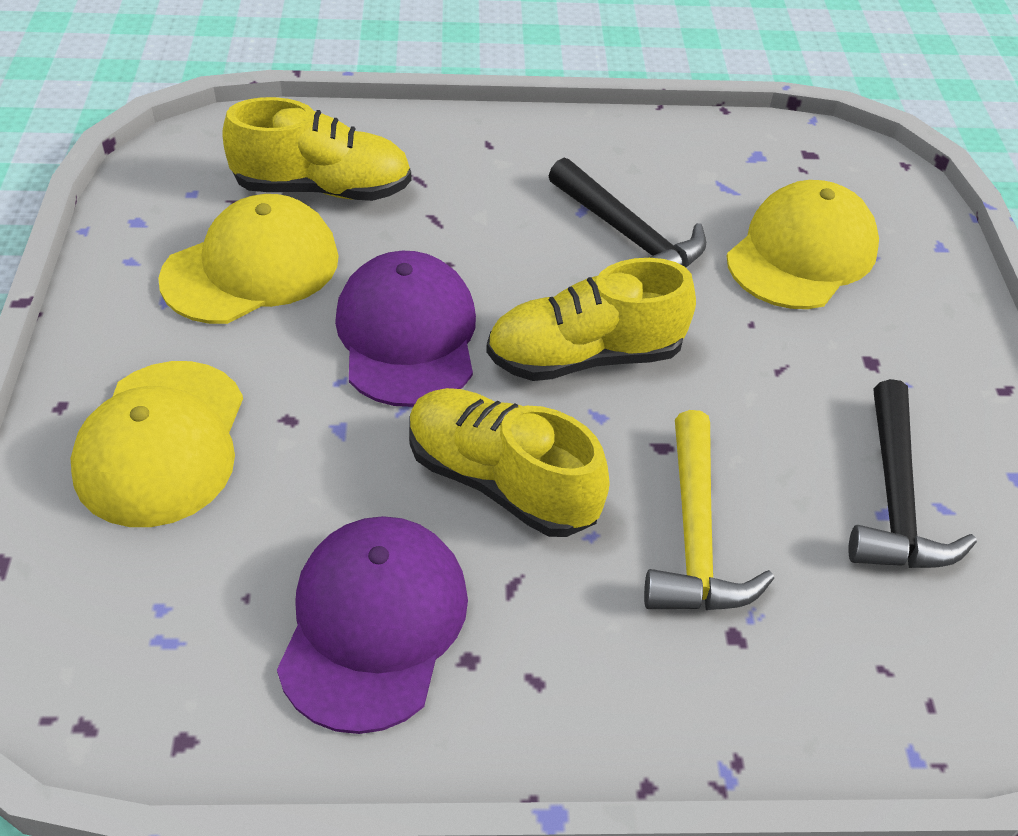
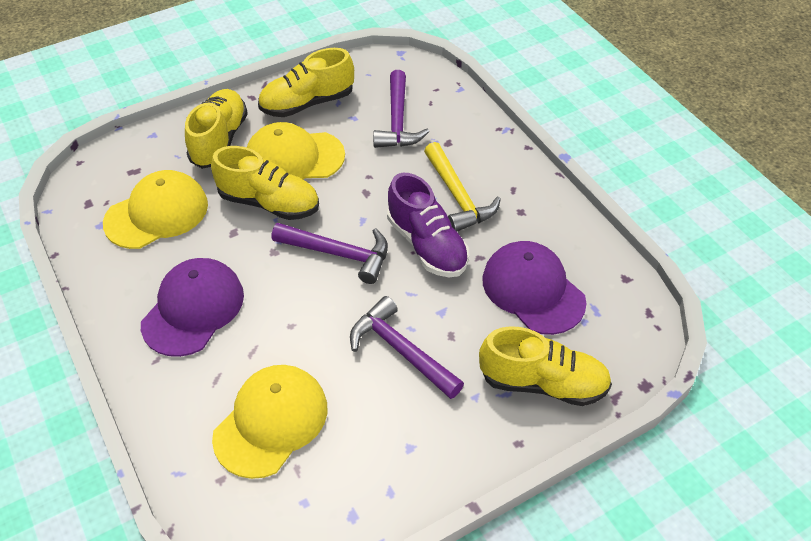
black hammer: 2 -> 0
purple hammer: 0 -> 3
purple shoe: 0 -> 1
yellow shoe: 3 -> 4

